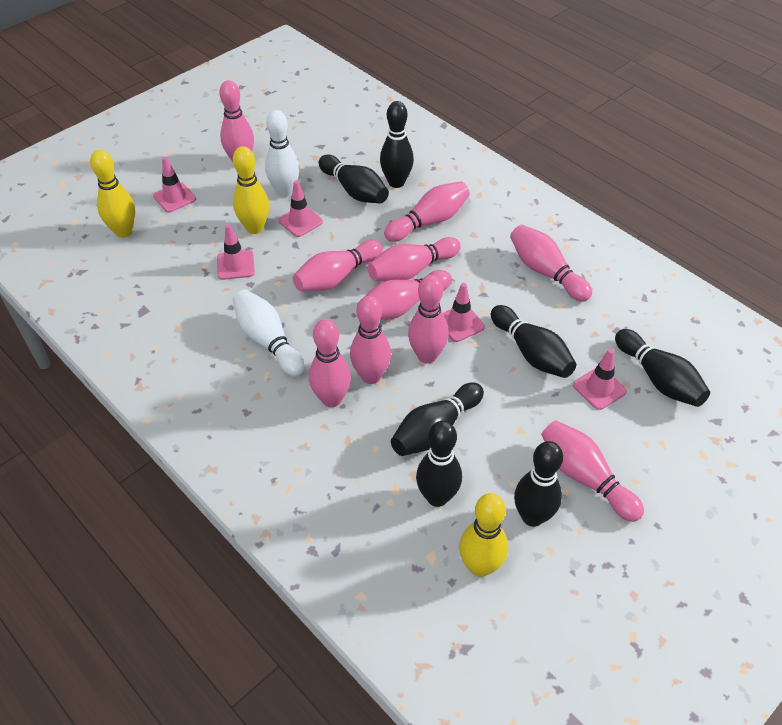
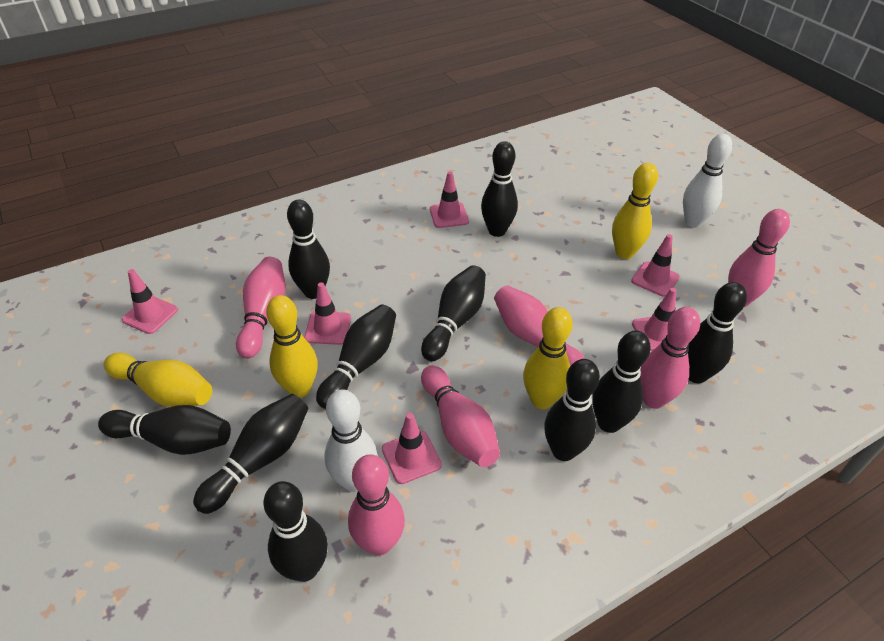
black bowling pin: 7 -> 10
pink bowling pin: 10 -> 6
pink traffic cone: 5 -> 6
yellow bowling pin: 3 -> 4

